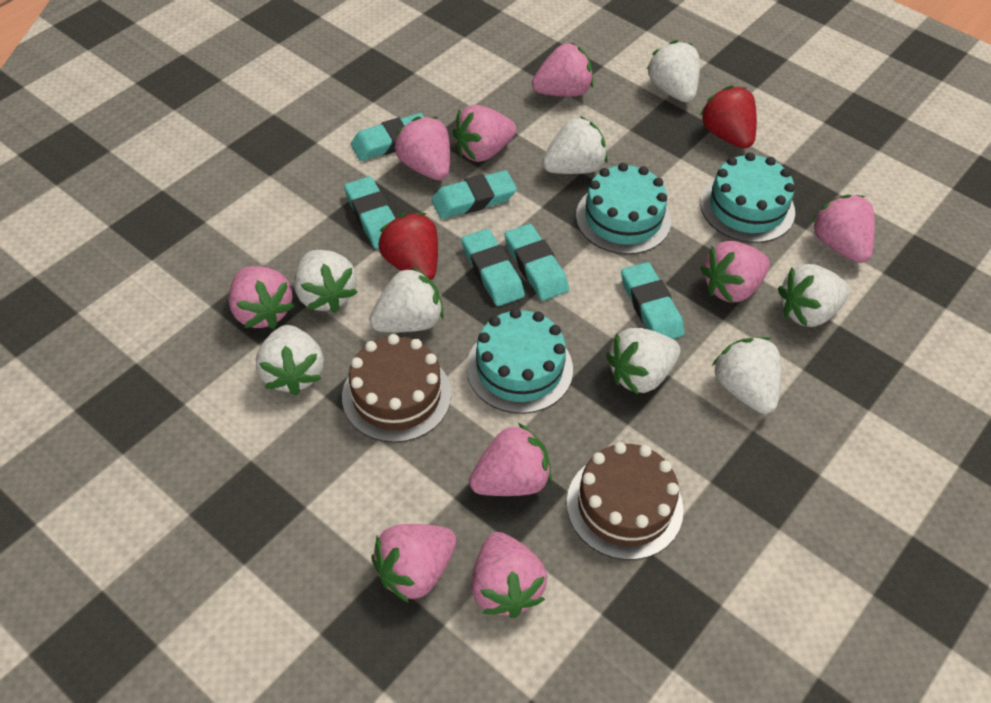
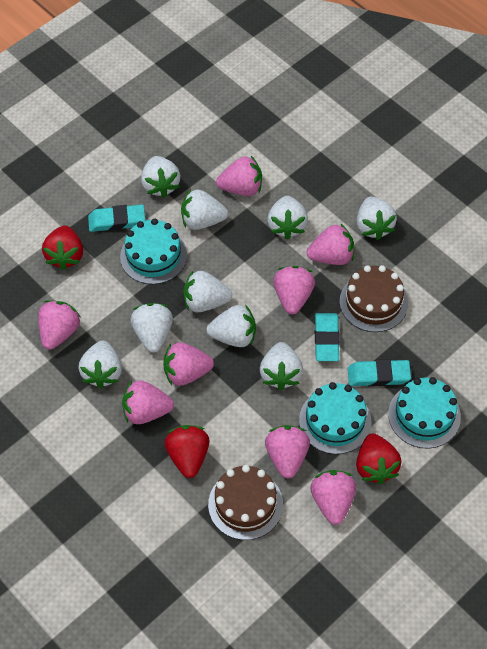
pink strawberry: 9 -> 8
red strawberry: 2 -> 3
turquoise eraser: 6 -> 3
white strawberry: 8 -> 9

